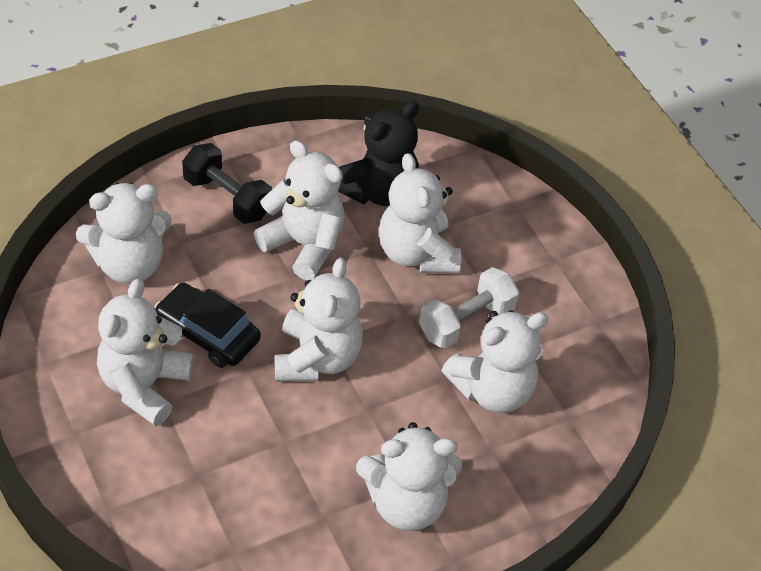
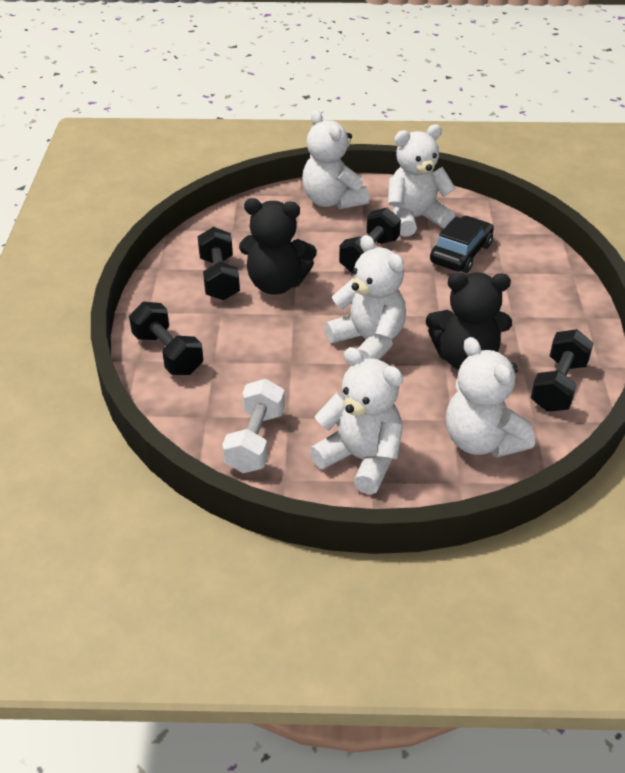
black dumbbell: 1 -> 4
black teddy bear: 1 -> 2
white teddy bear: 7 -> 5

